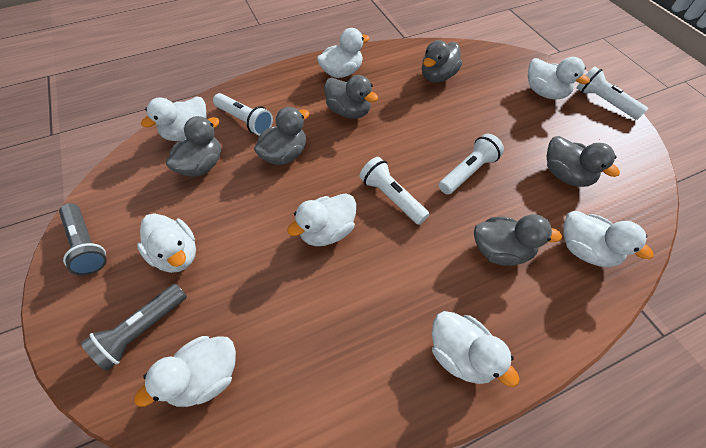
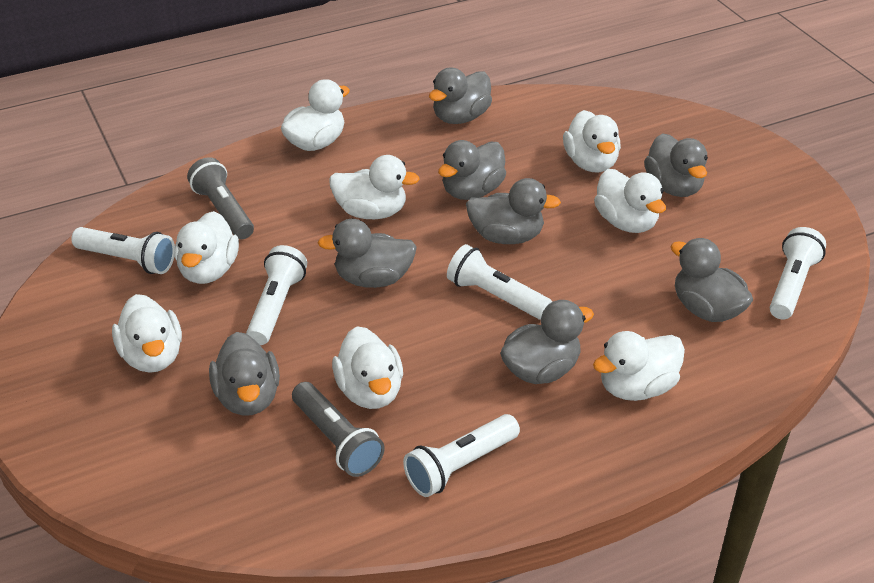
grey duck: 6 -> 8
white flashlight: 4 -> 5

